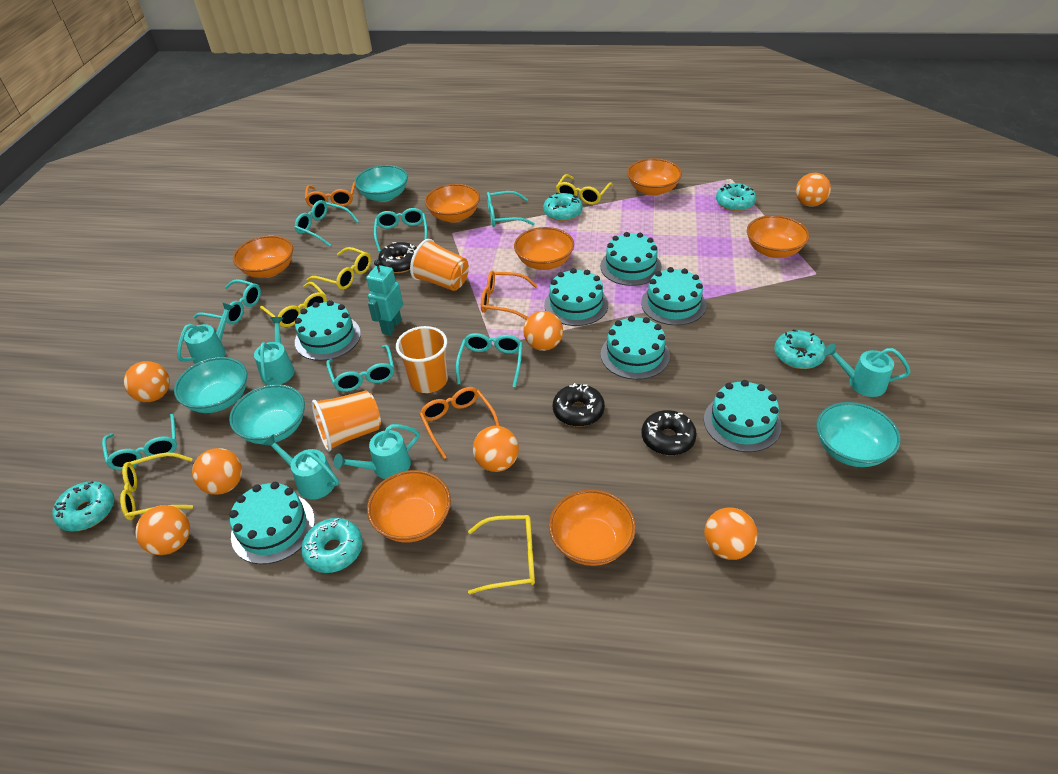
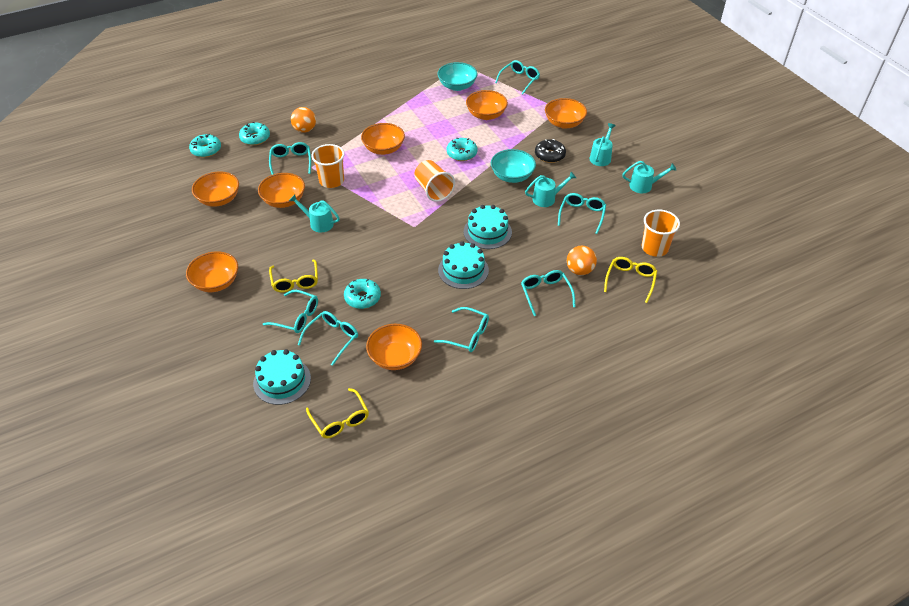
black donut: 3 -> 1
orange ball: 7 -> 2
orange glasses: 3 -> 0
turquoise bowl: 4 -> 2
turquoise cake: 7 -> 3
turquoise donut: 5 -> 4
turquoise robot: 1 -> 0
turquoise watering can: 5 -> 4
yellow glasses: 5 -> 3

